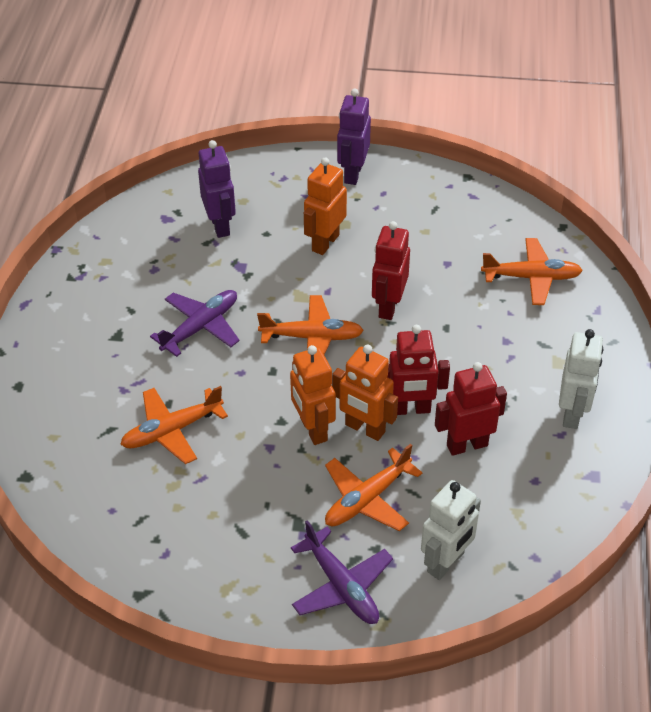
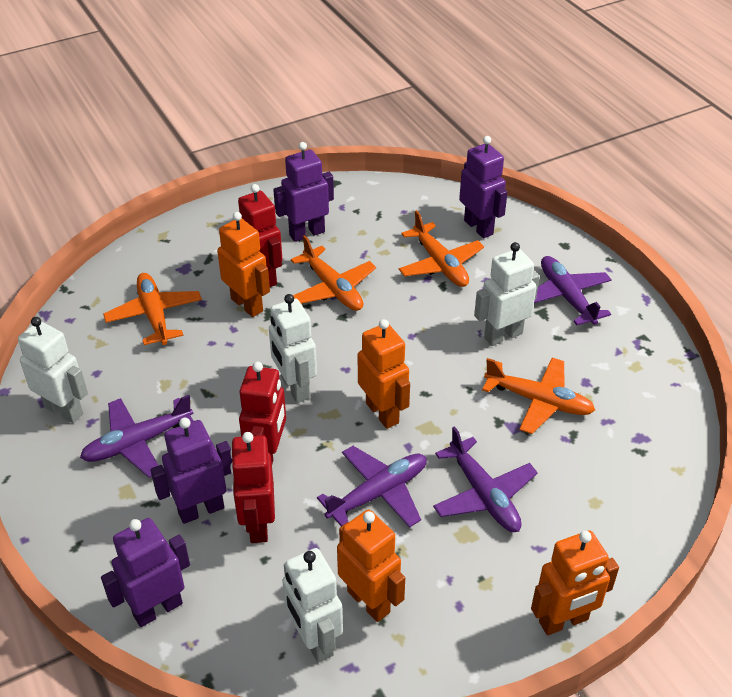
orange robot: 3 -> 4
purple plane: 2 -> 4
purple robot: 2 -> 4
white robot: 2 -> 4

